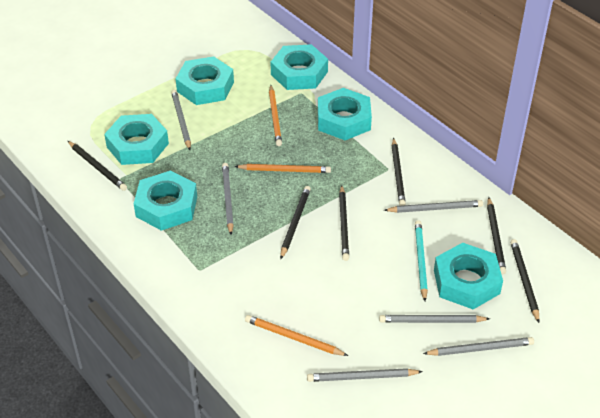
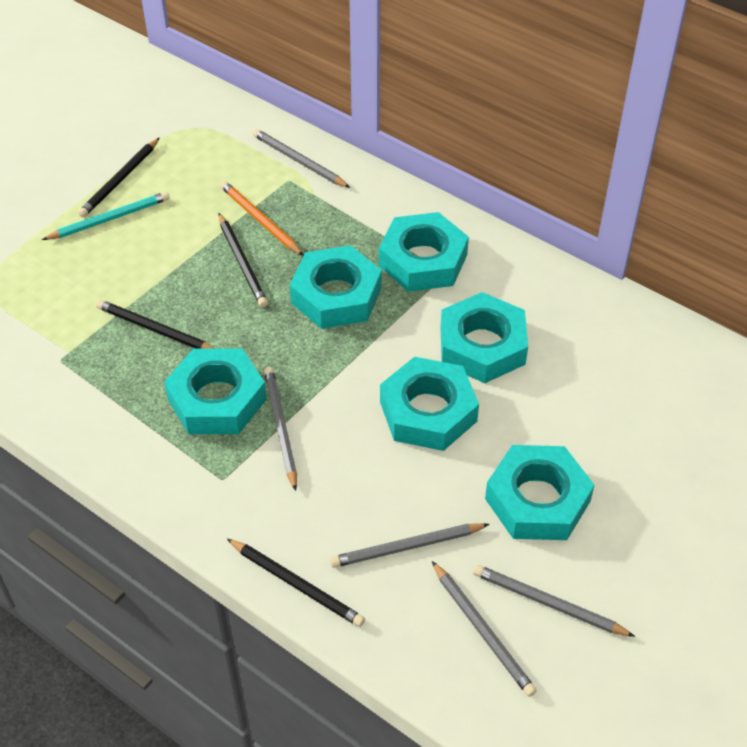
black pencil: 6 -> 4
grey pencil: 6 -> 5
orange pencil: 3 -> 1

